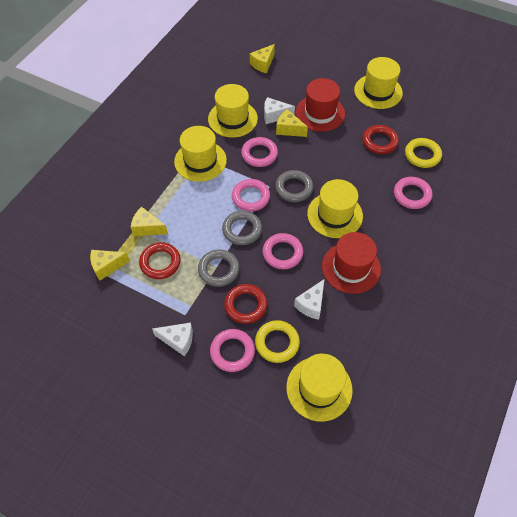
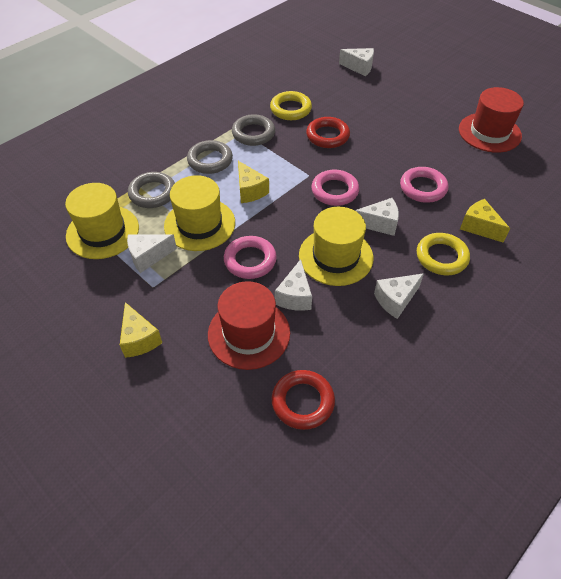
pink ring: 5 -> 3
red ring: 3 -> 2
white cheese: 3 -> 5
yellow cheese: 4 -> 3
yellow hat: 5 -> 3

